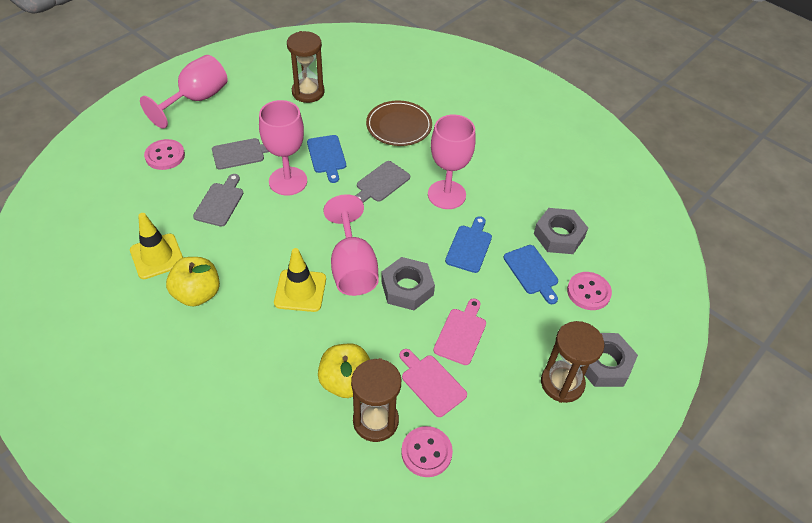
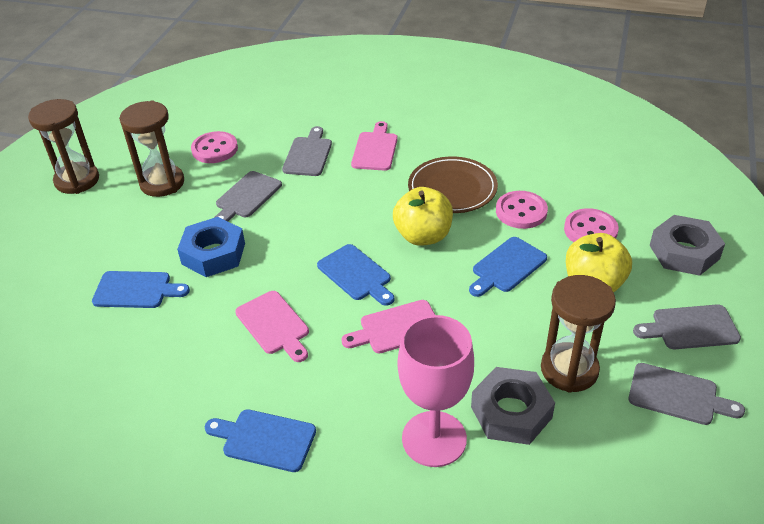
blue cutting board: 3 -> 4
blue nut: 0 -> 1
grey cutting board: 3 -> 4
grey nut: 3 -> 2
pink cutting board: 2 -> 3
pink goblet: 4 -> 1
yellow traffic cone: 2 -> 0

